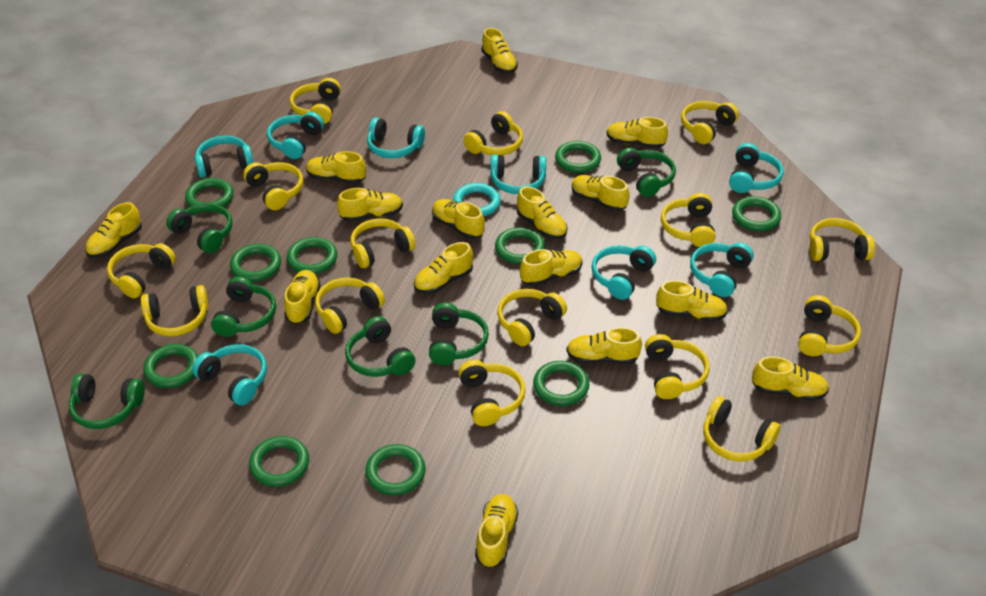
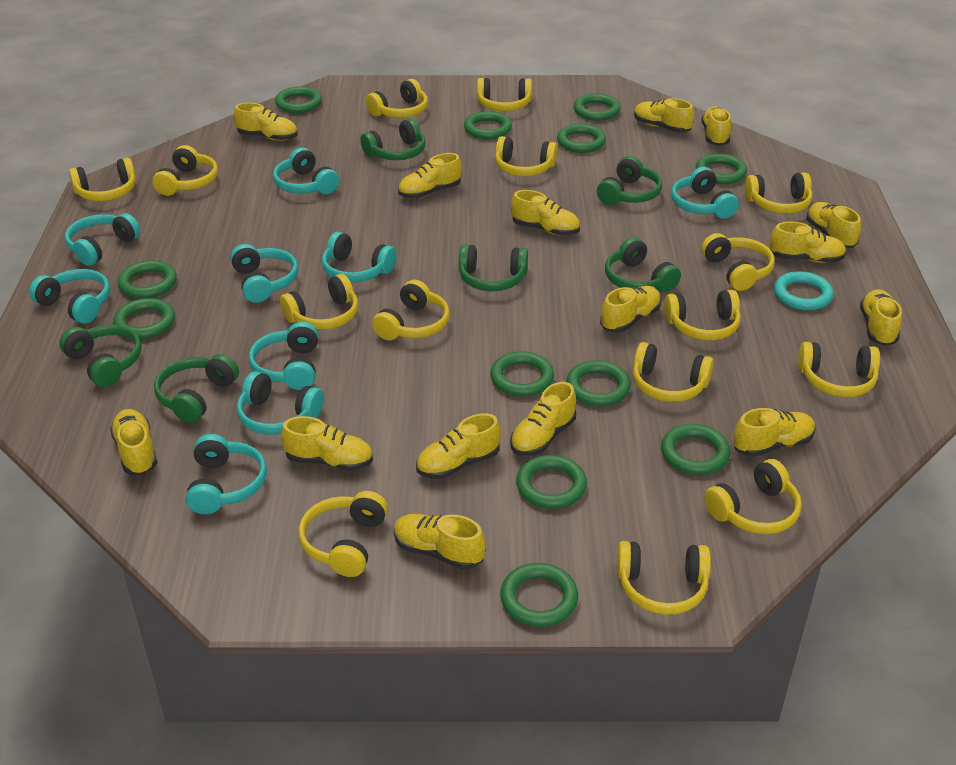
green ring: 10 -> 12
turquoise headphones: 8 -> 9

